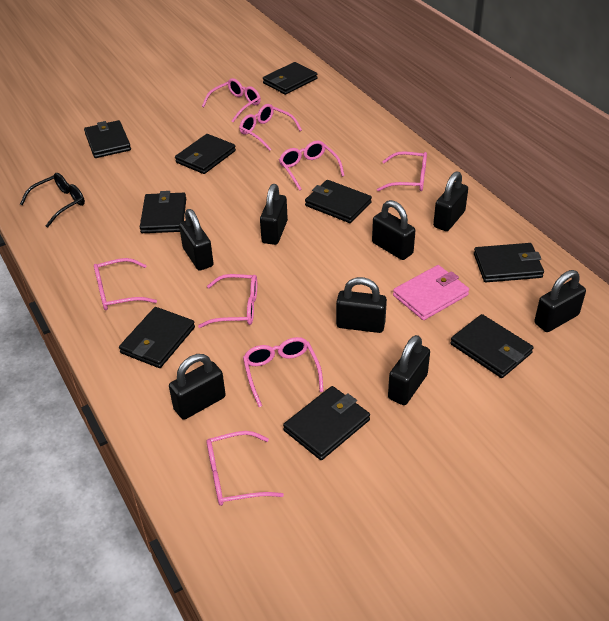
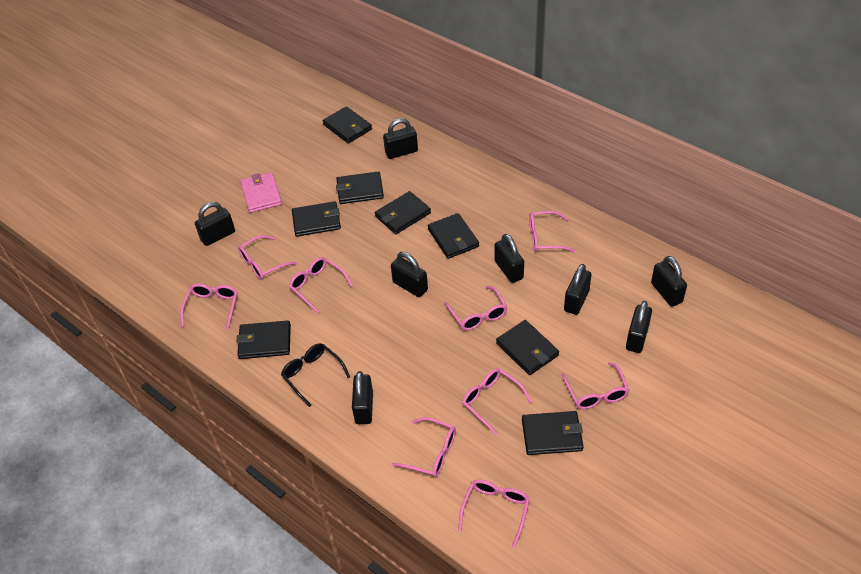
black wallet: 9 -> 8
pink glasses: 8 -> 9

